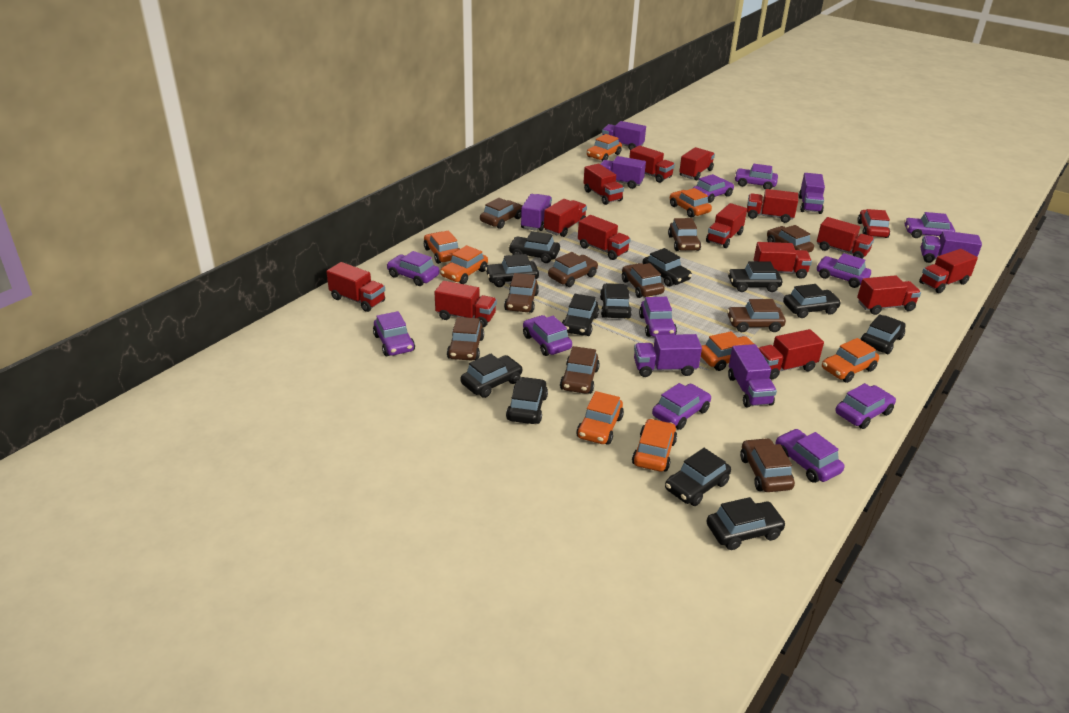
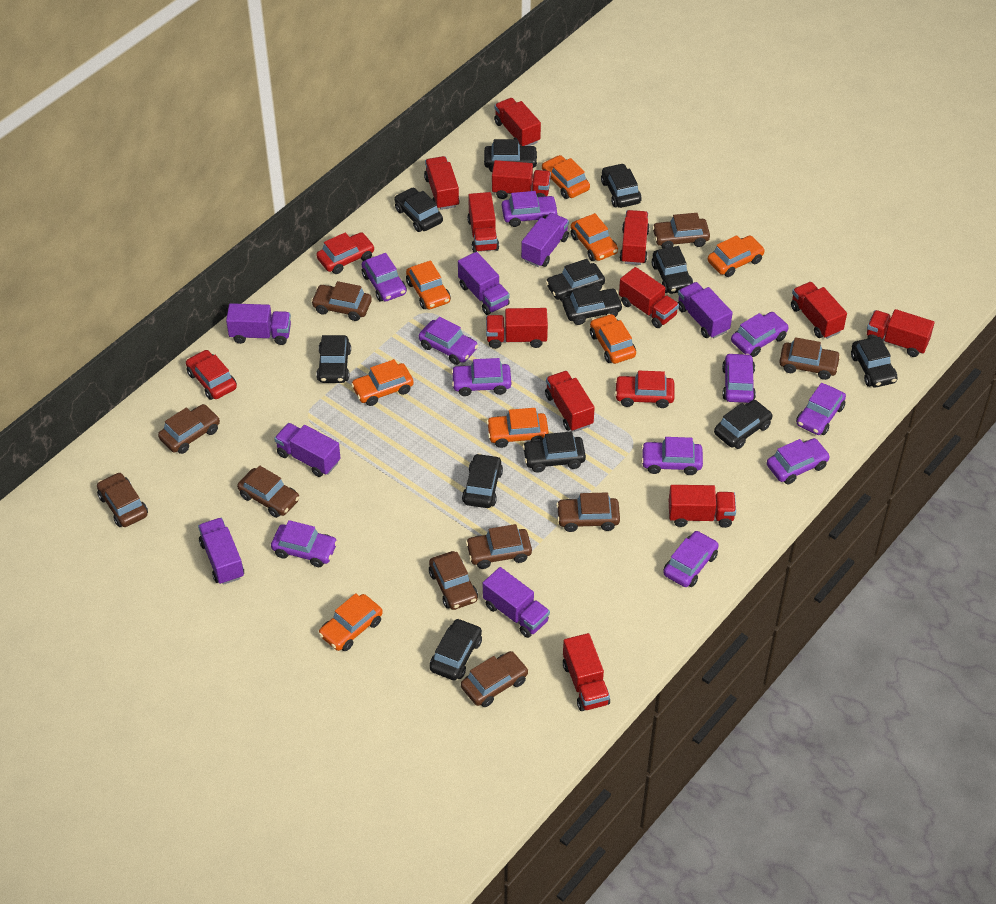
red car: 1 -> 3
red truck: 14 -> 12

